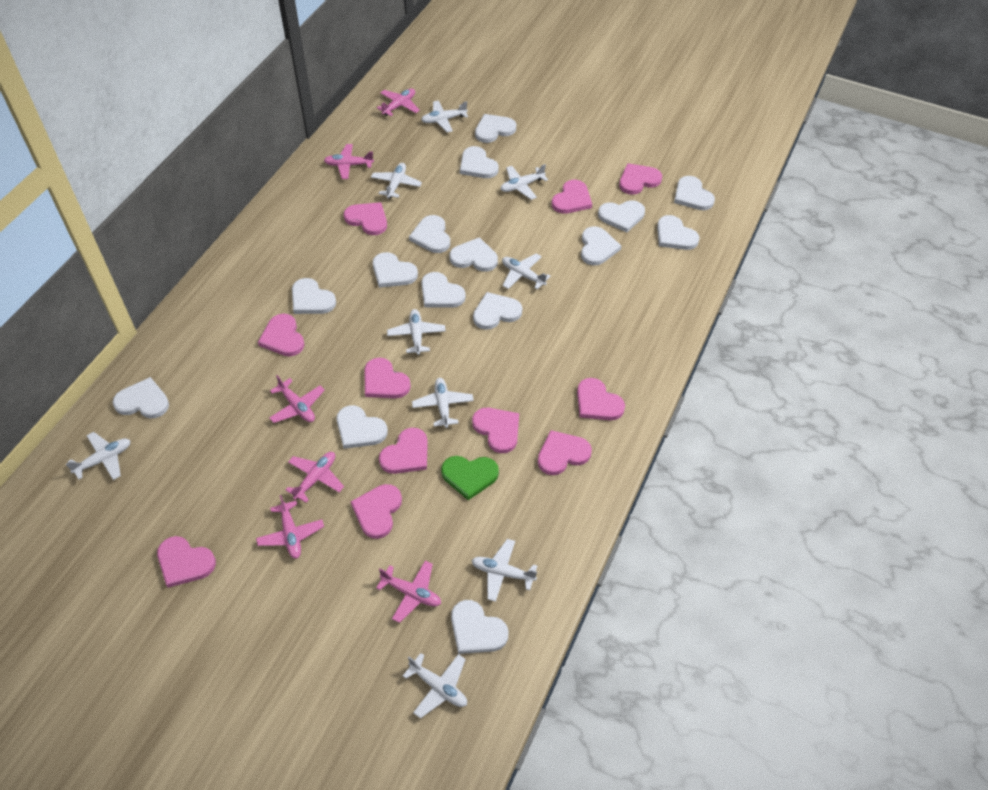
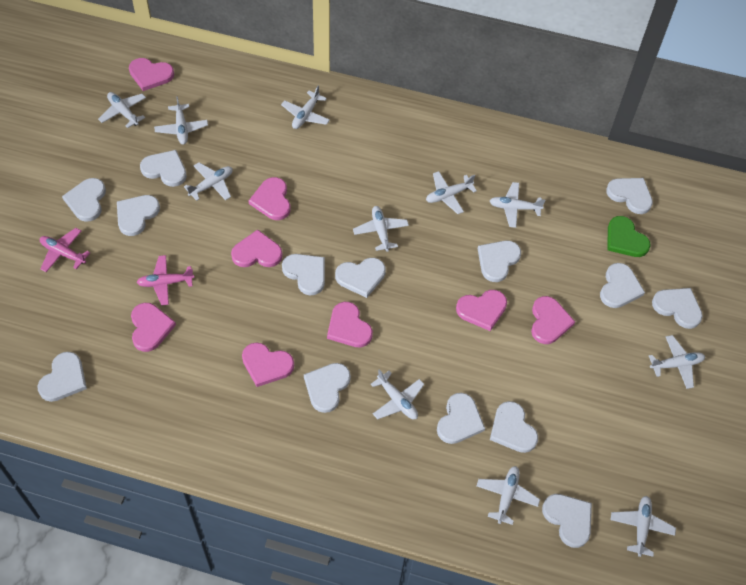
pink heart: 11 -> 8
pink plane: 6 -> 2
white heart: 15 -> 14
white plane: 9 -> 11

